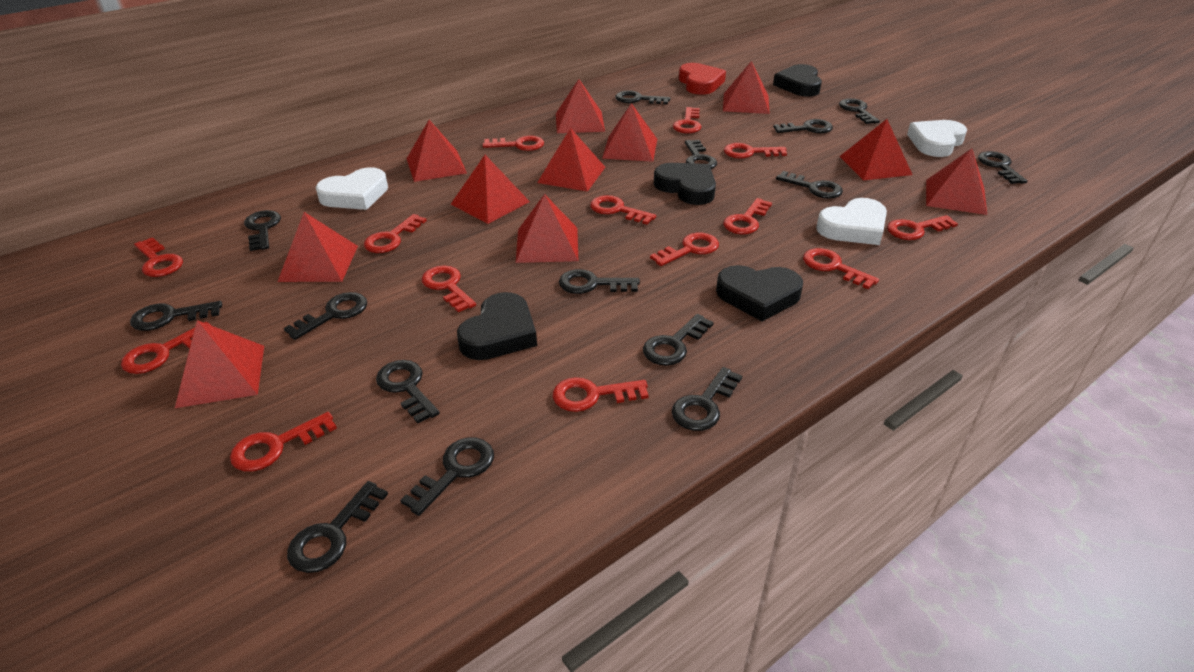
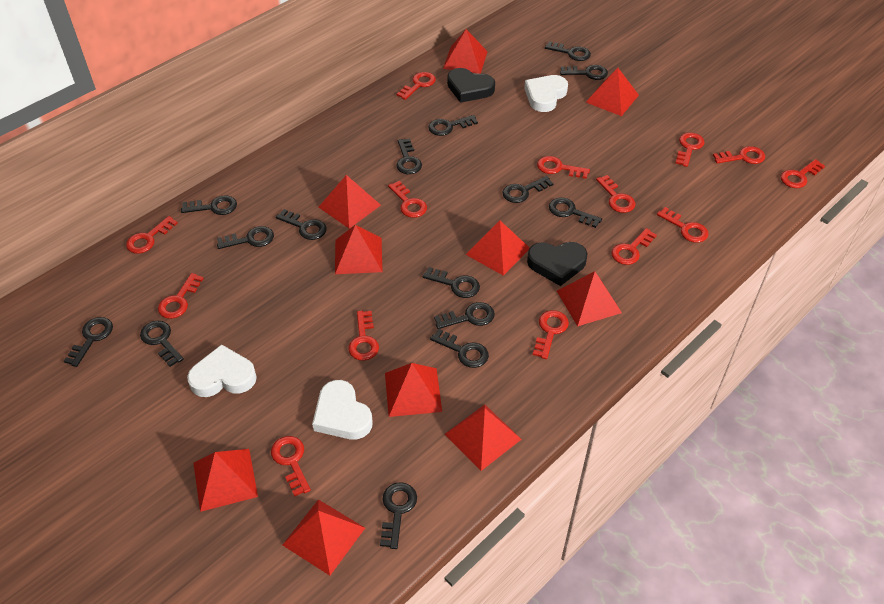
black heart: 4 -> 2
red heart: 1 -> 0
red pyramid: 11 -> 10

